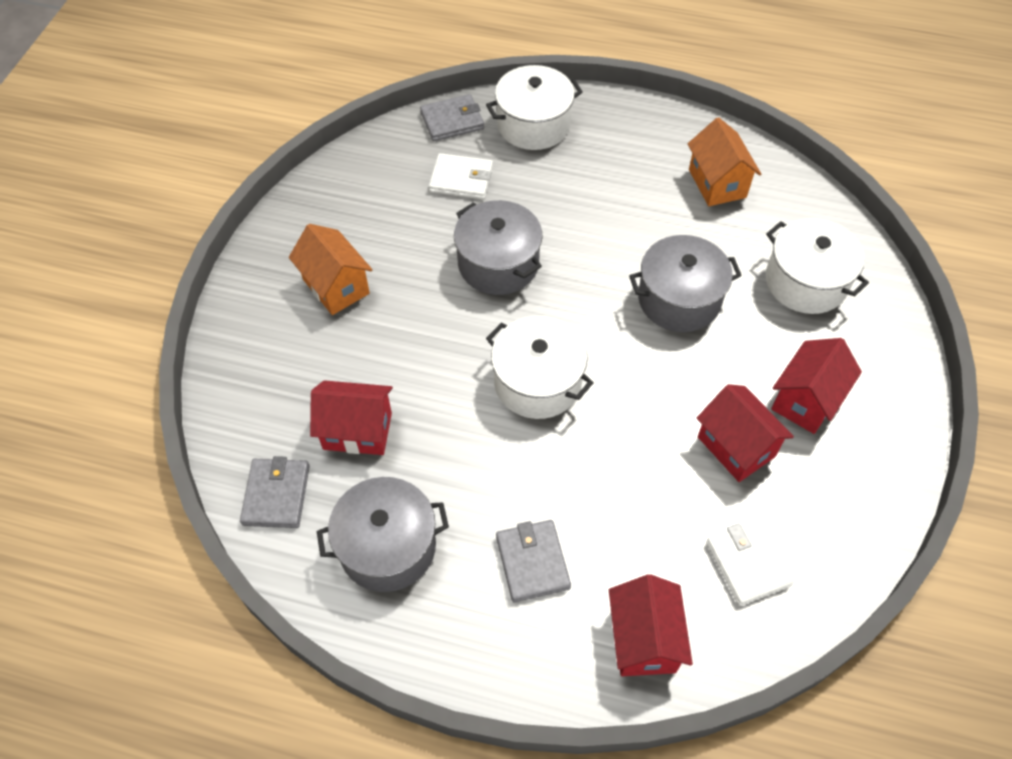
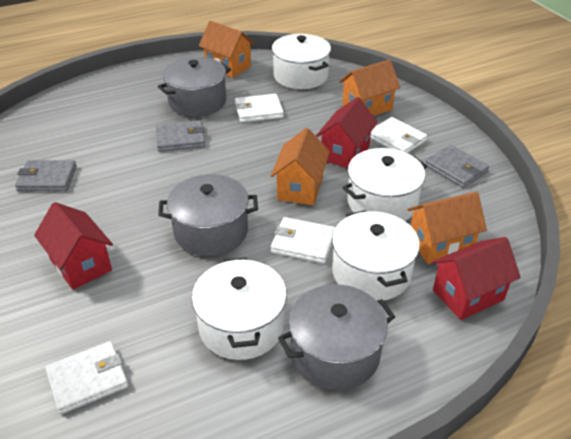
orange house: 2 -> 4
red house: 4 -> 3
white pot: 3 -> 4
white wallet: 2 -> 4

